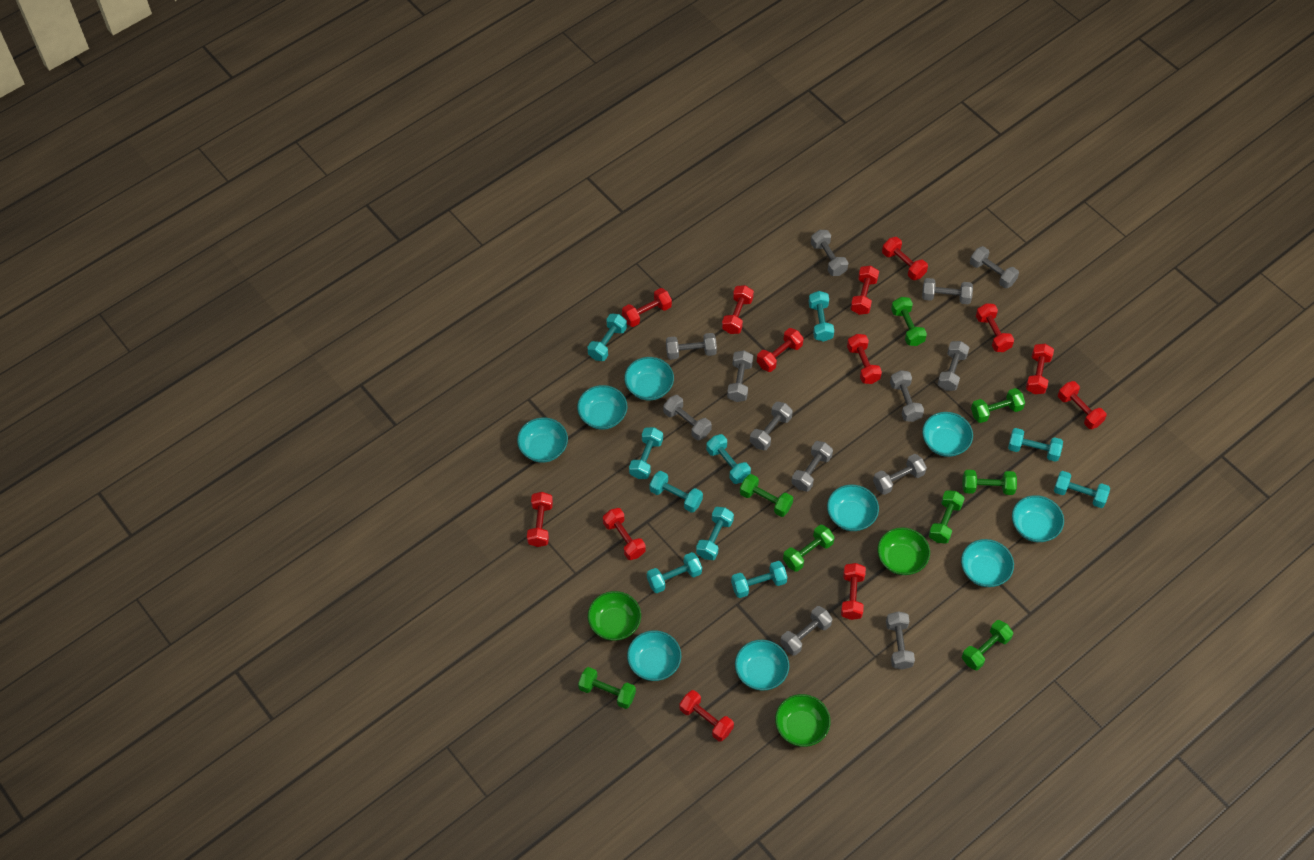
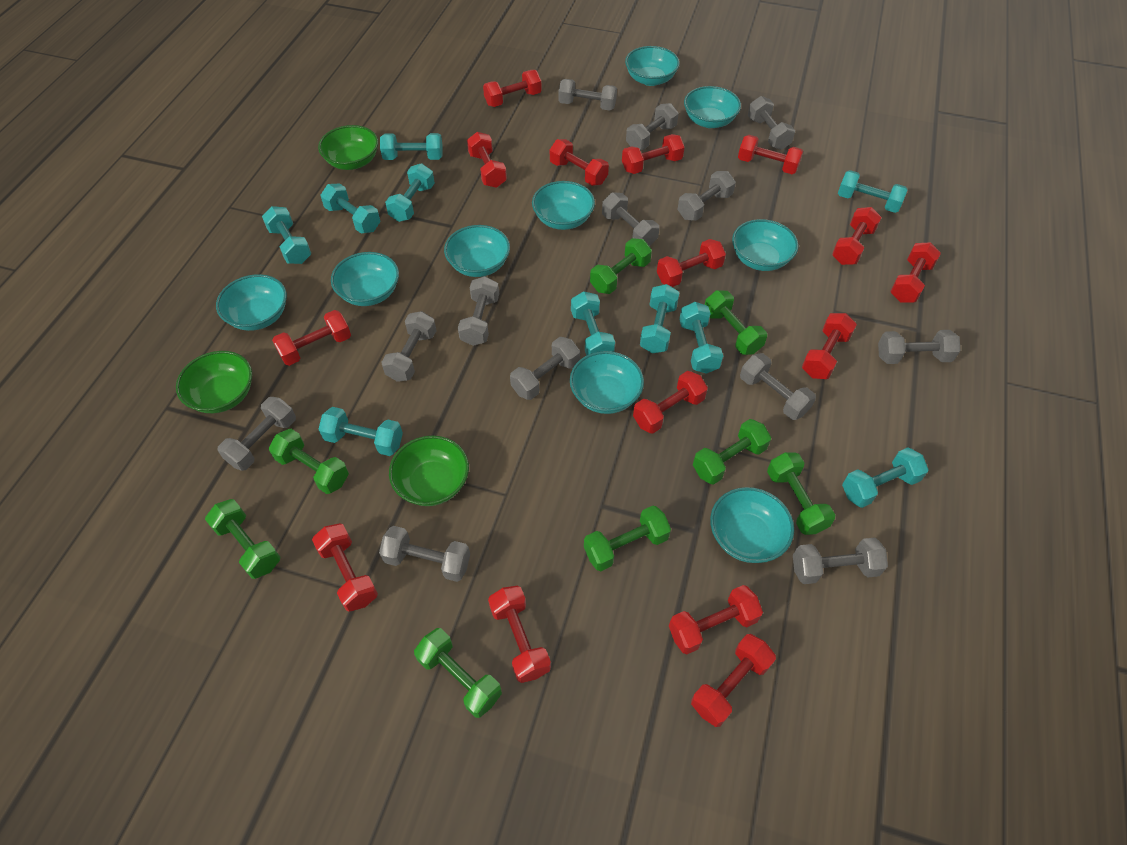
red dumbbell: 13 -> 15

